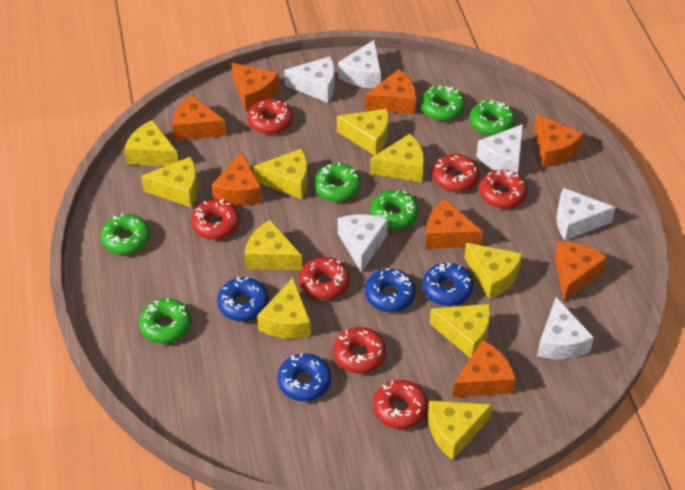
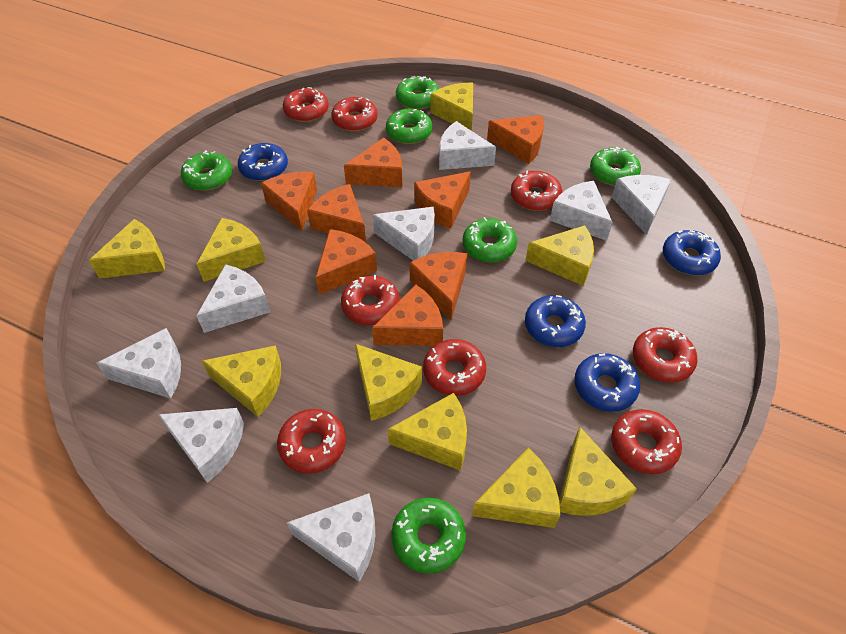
red donut: 7 -> 8
white cheese: 6 -> 8
yellow cheese: 10 -> 9

